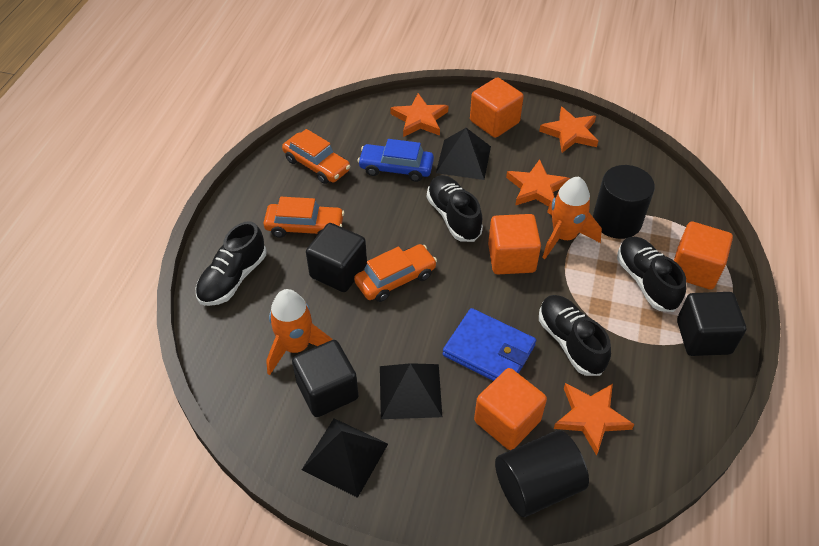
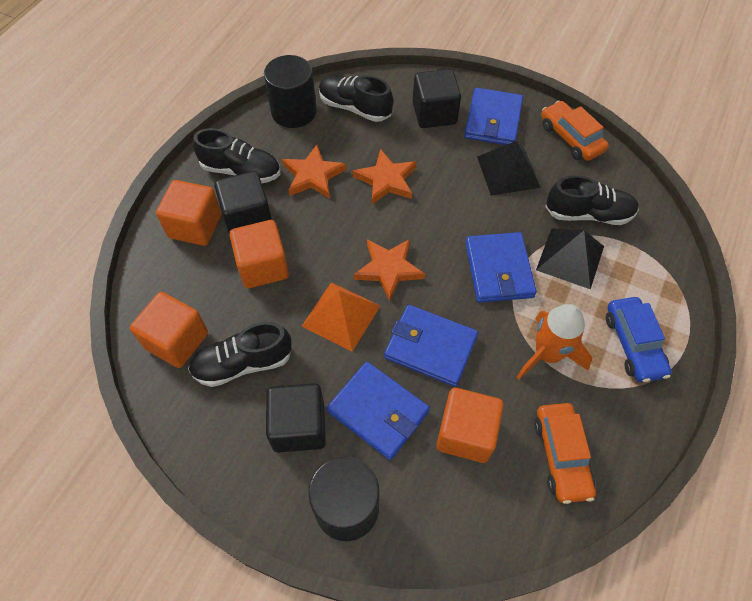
black pyramid: 3 -> 2
blue wallet: 1 -> 4
orange car: 3 -> 2
orange pyramid: 0 -> 1
orange rocket: 2 -> 1
orange star: 4 -> 3

